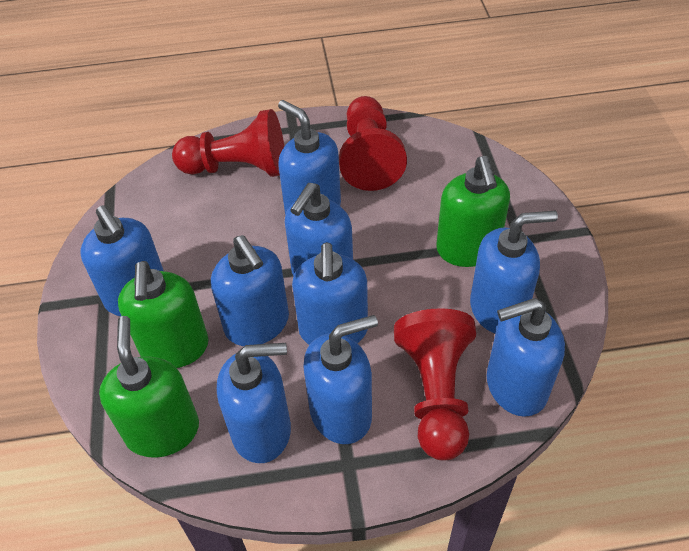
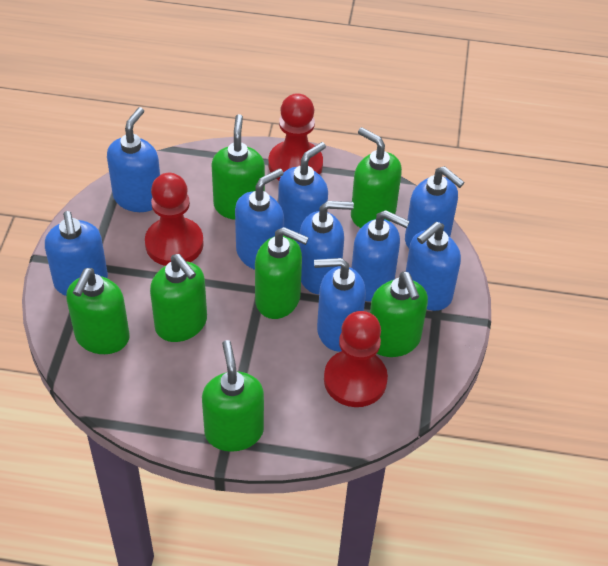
green soap dispenser: 3 -> 7

